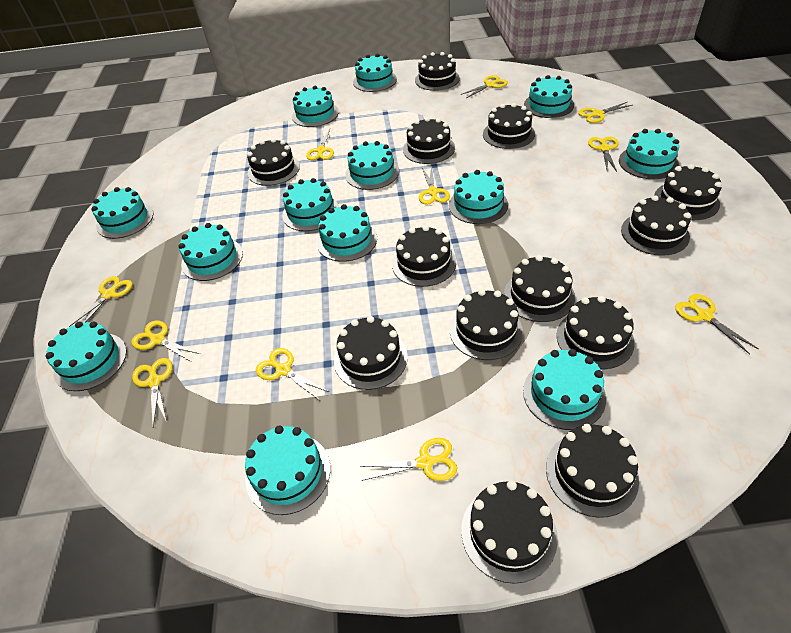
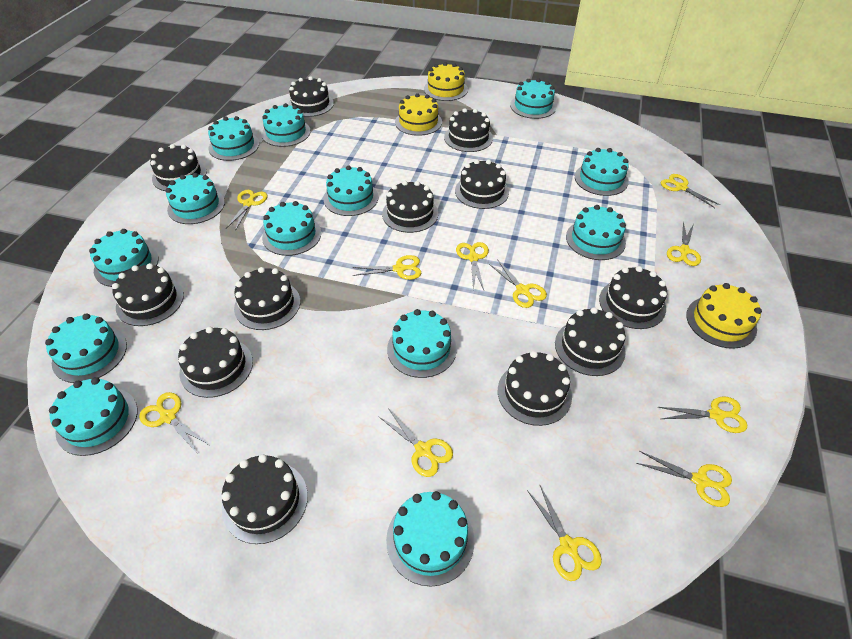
black cake: 13 -> 12
yellow cake: 0 -> 3

